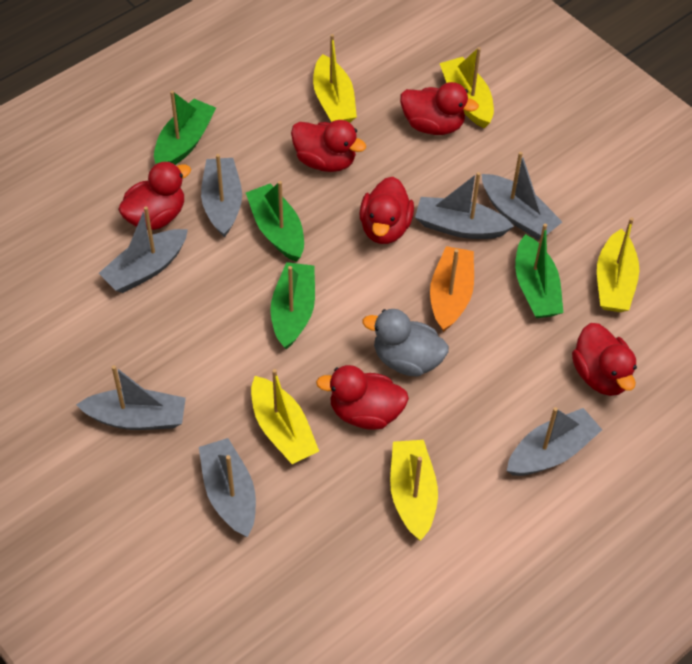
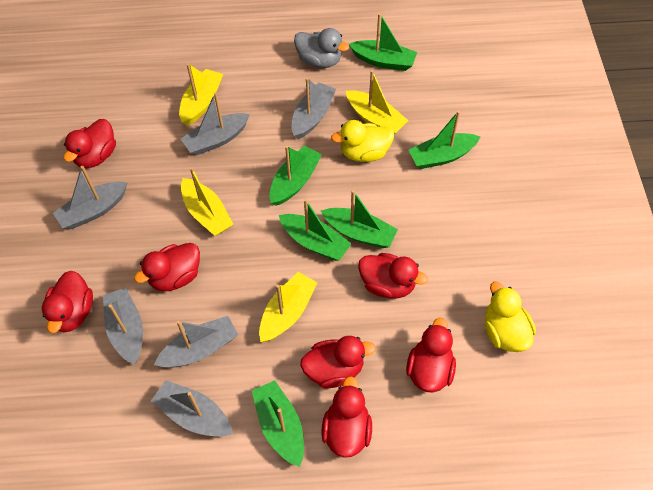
green boat: 4 -> 6
grey boat: 7 -> 6
orange boat: 1 -> 0
red duck: 6 -> 7
yellow boat: 5 -> 4
yellow duck: 0 -> 2

